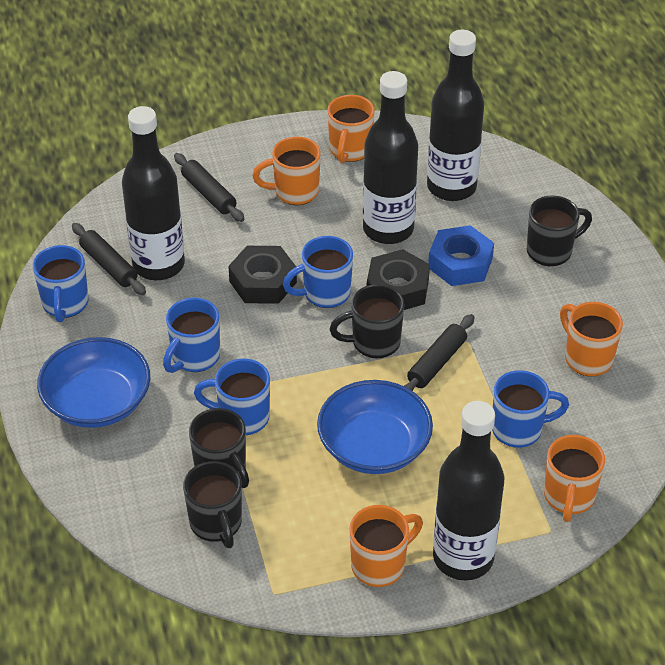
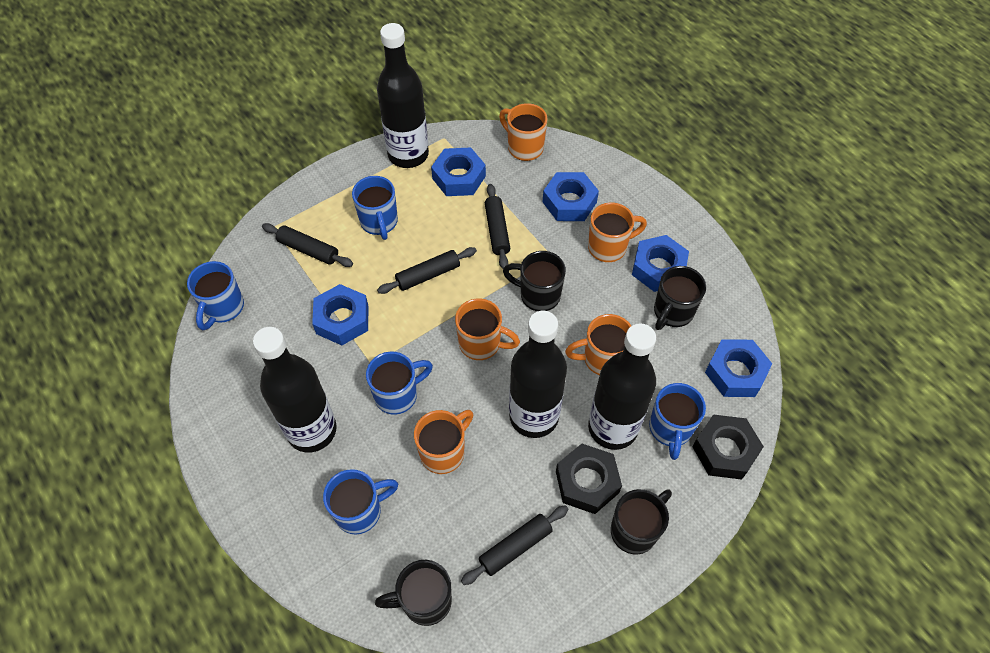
black rolling pin: 3 -> 4
blue bowl: 2 -> 0
blue nut: 1 -> 5

